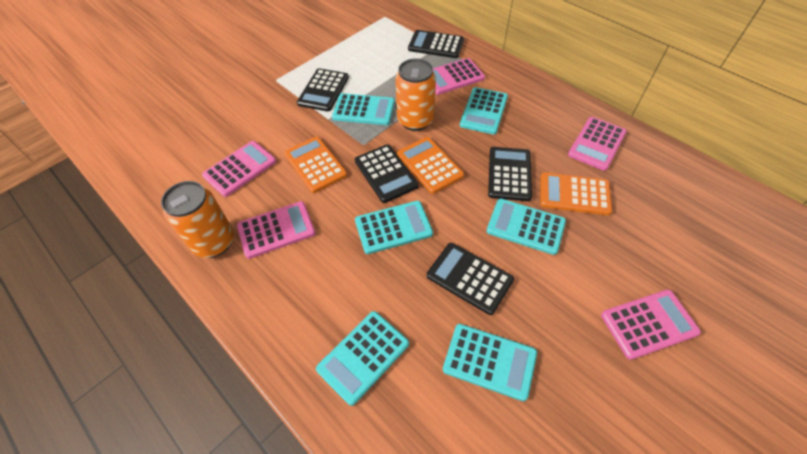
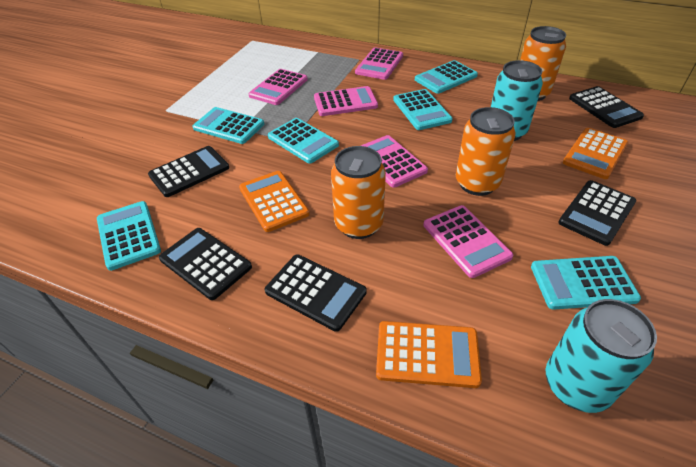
orange can: 2 -> 3
turquoise can: 0 -> 2

